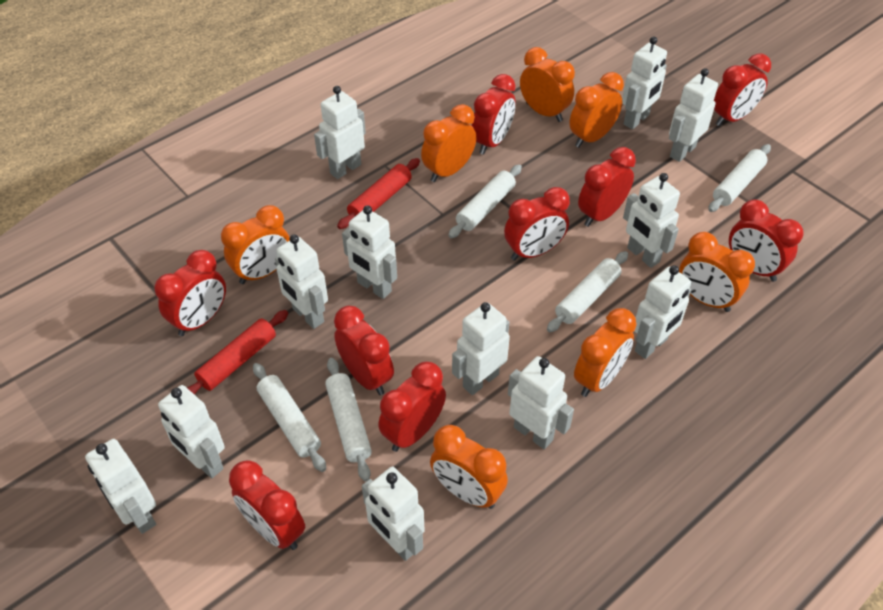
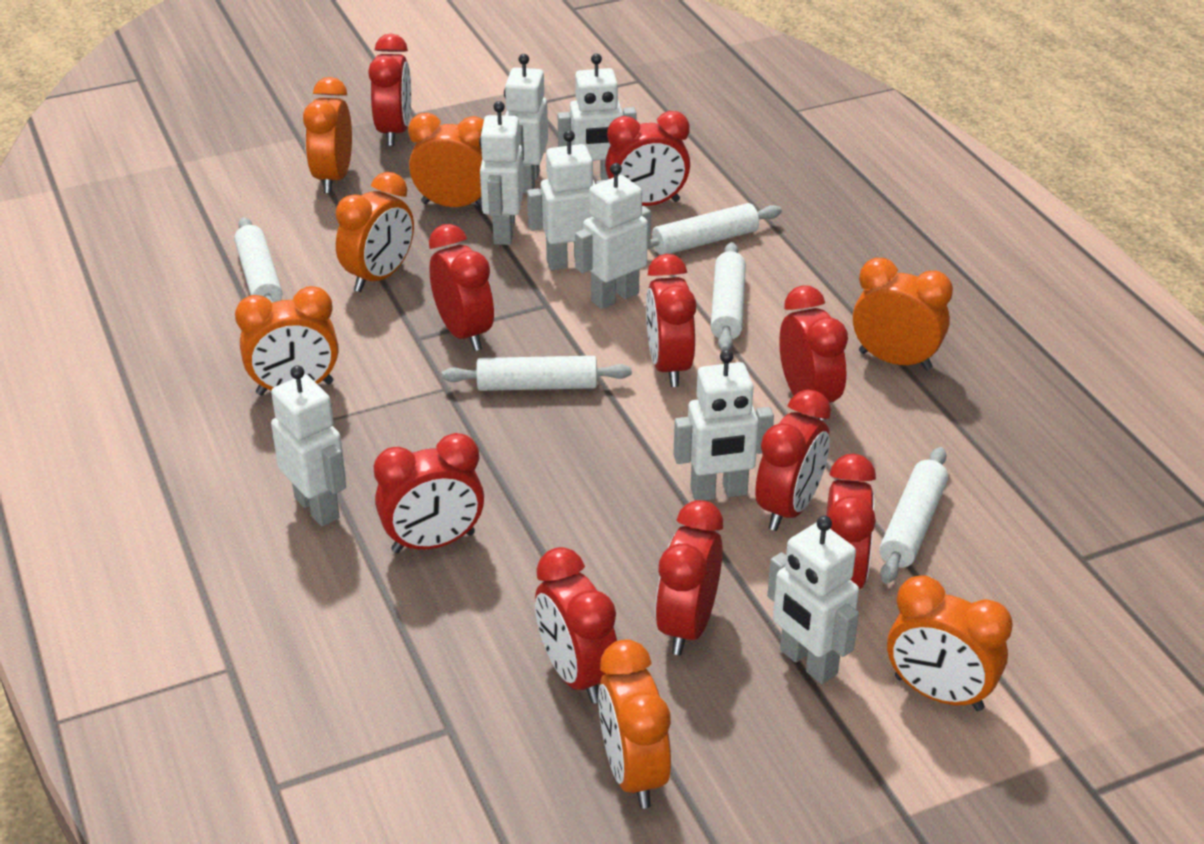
red clock: 9 -> 10
red rolling pin: 2 -> 0
white robot: 12 -> 8

